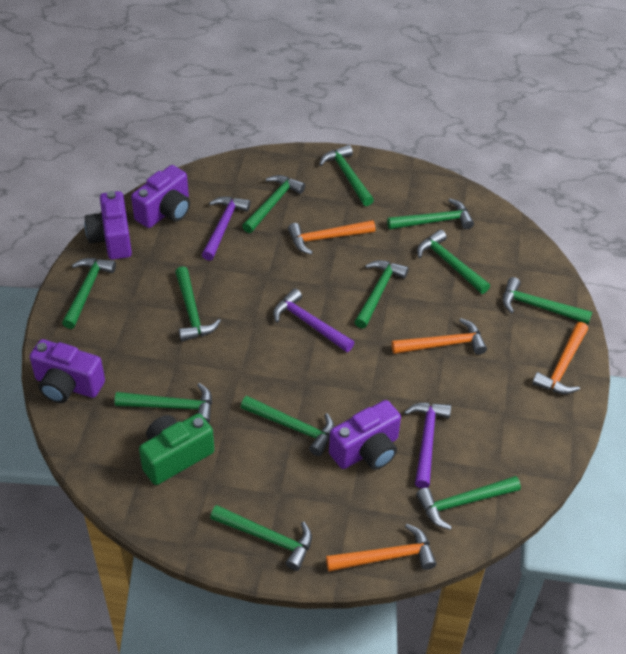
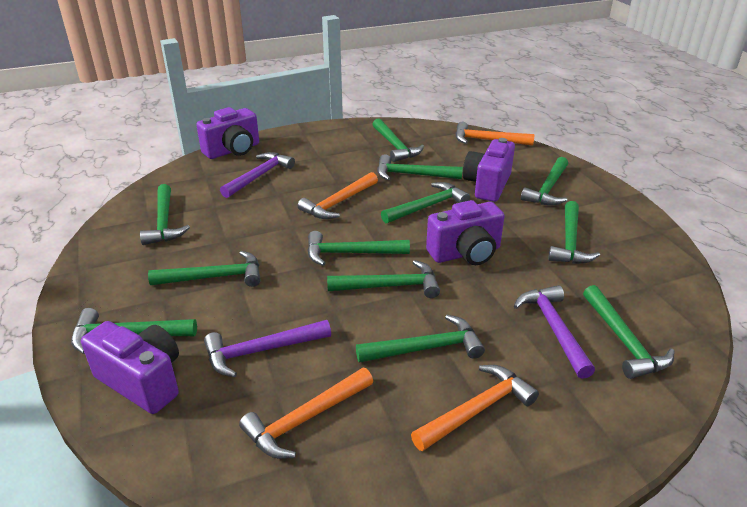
green camera: 1 -> 0

